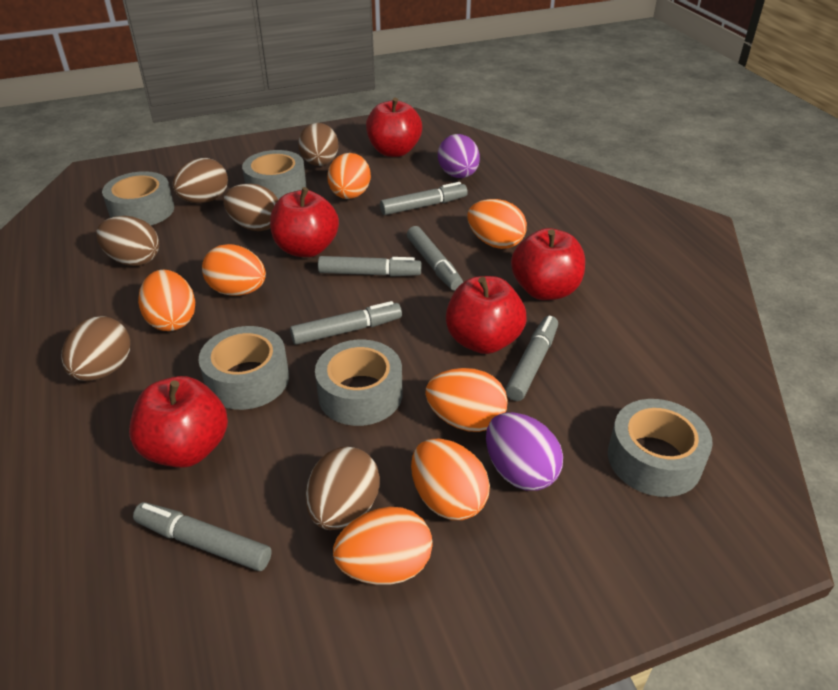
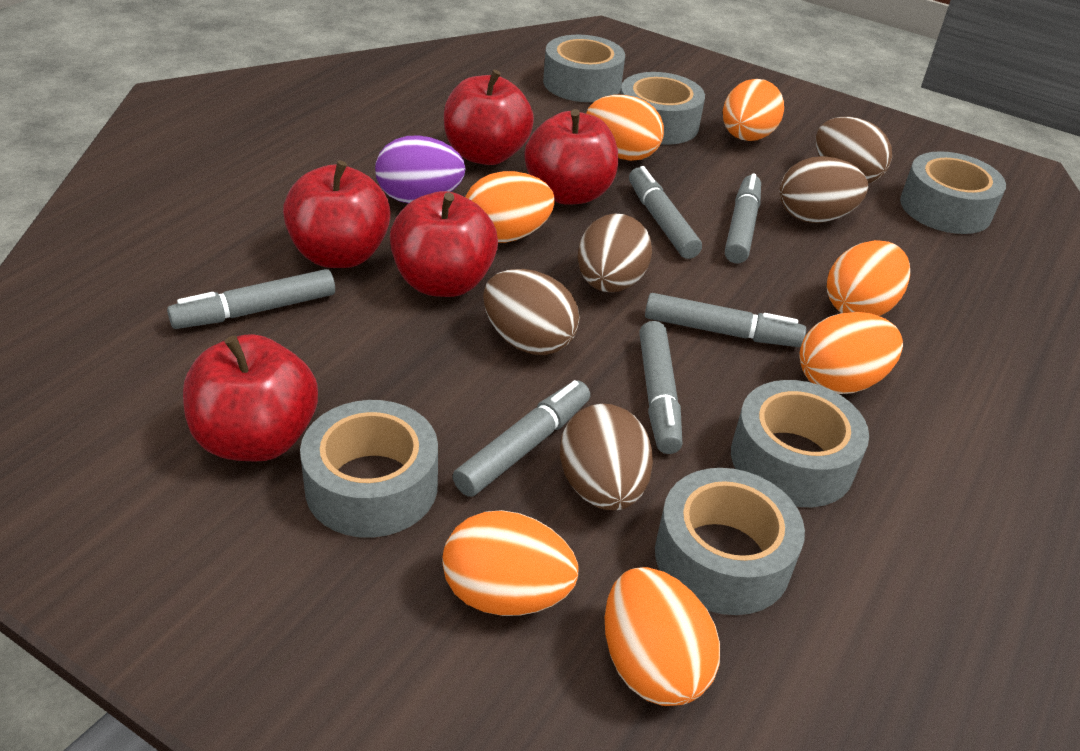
brown egg: 6 -> 5
grey tape: 5 -> 6
purple egg: 2 -> 1

